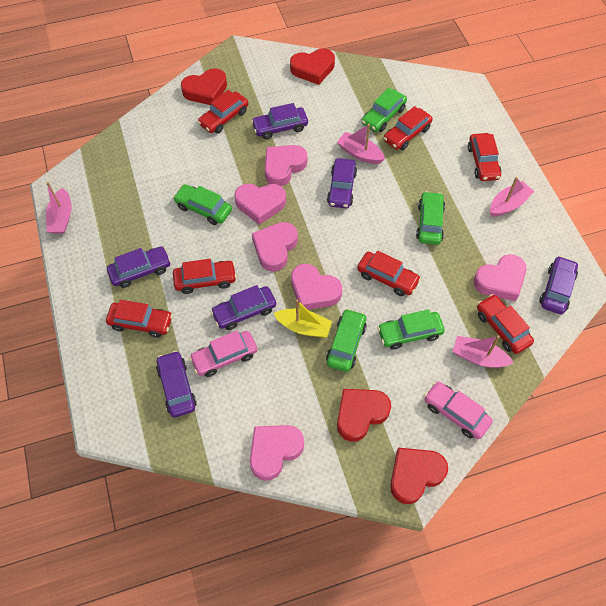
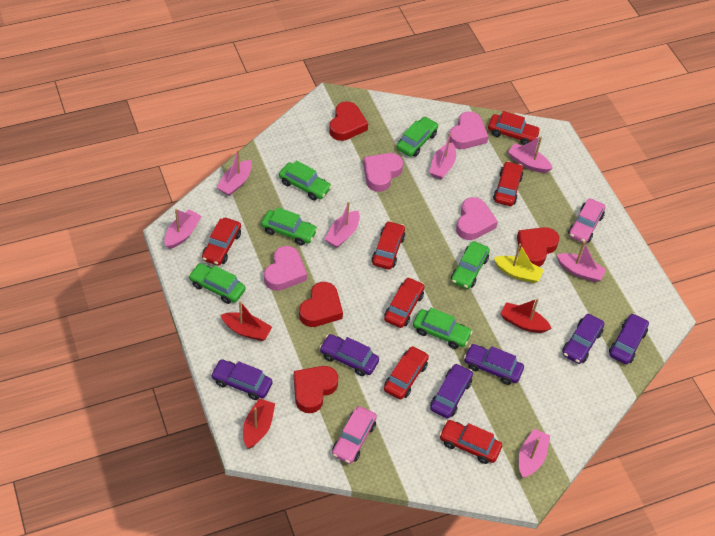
green car: 5 -> 6
pink boat: 4 -> 7
pink heart: 6 -> 4
red boat: 0 -> 3

